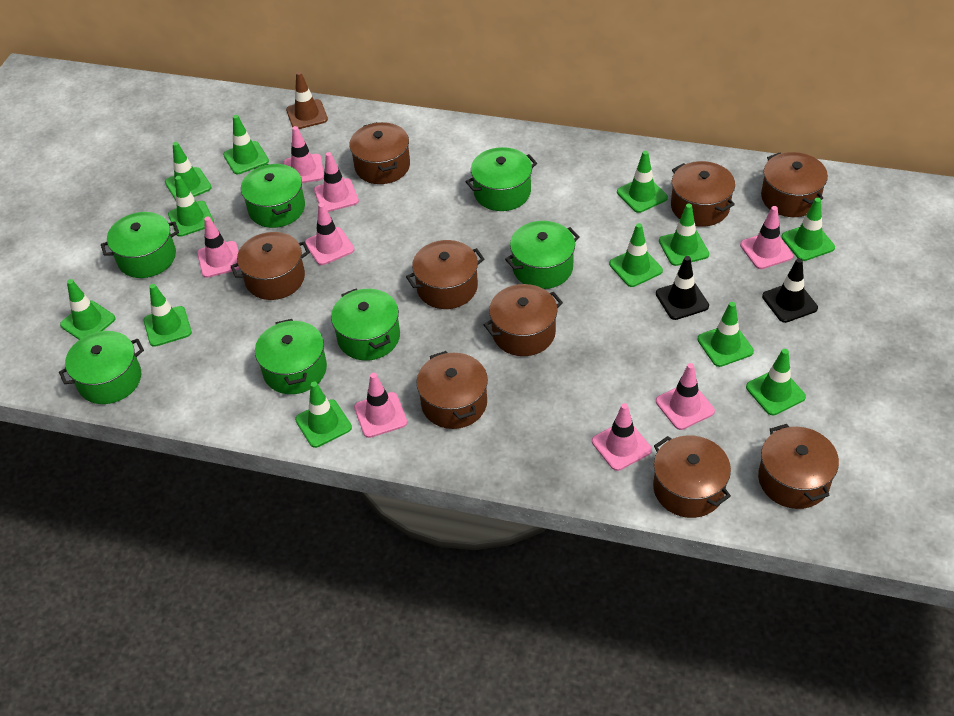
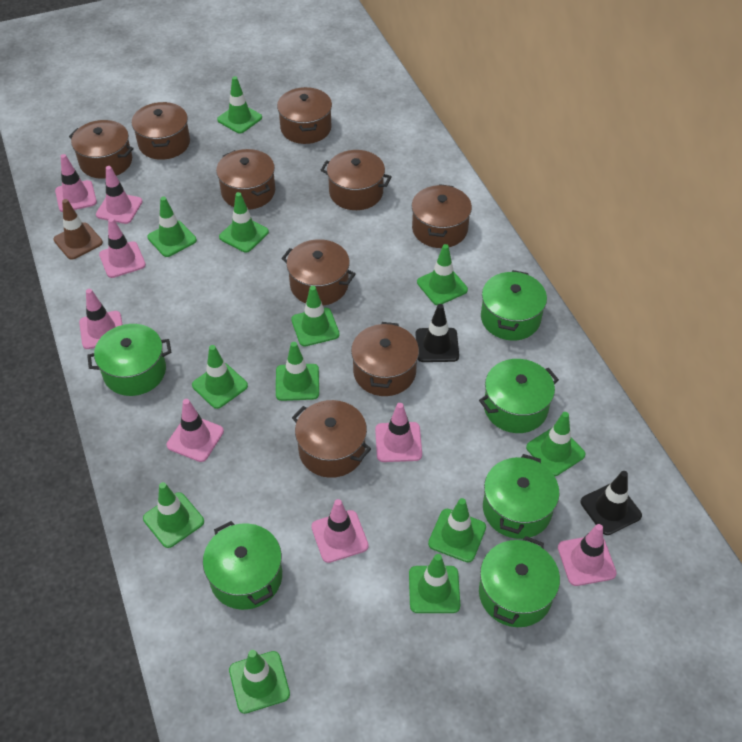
green pot: 7 -> 6

